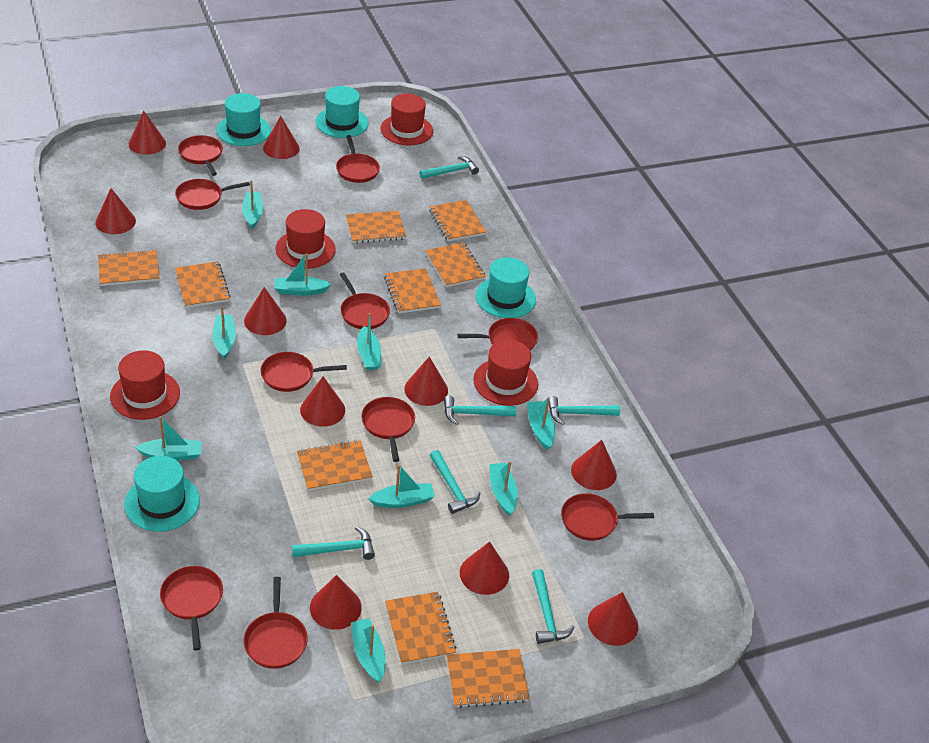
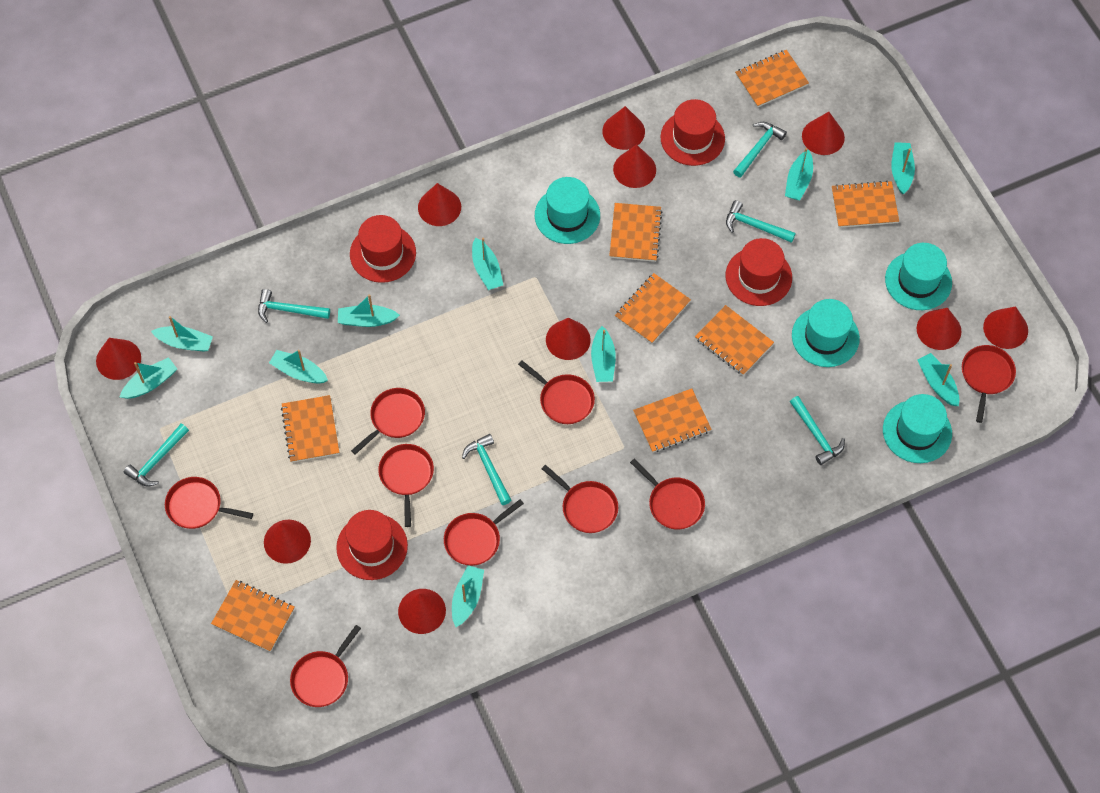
orange notebook: 9 -> 8
red pan: 10 -> 9
turquoise boat: 9 -> 10

